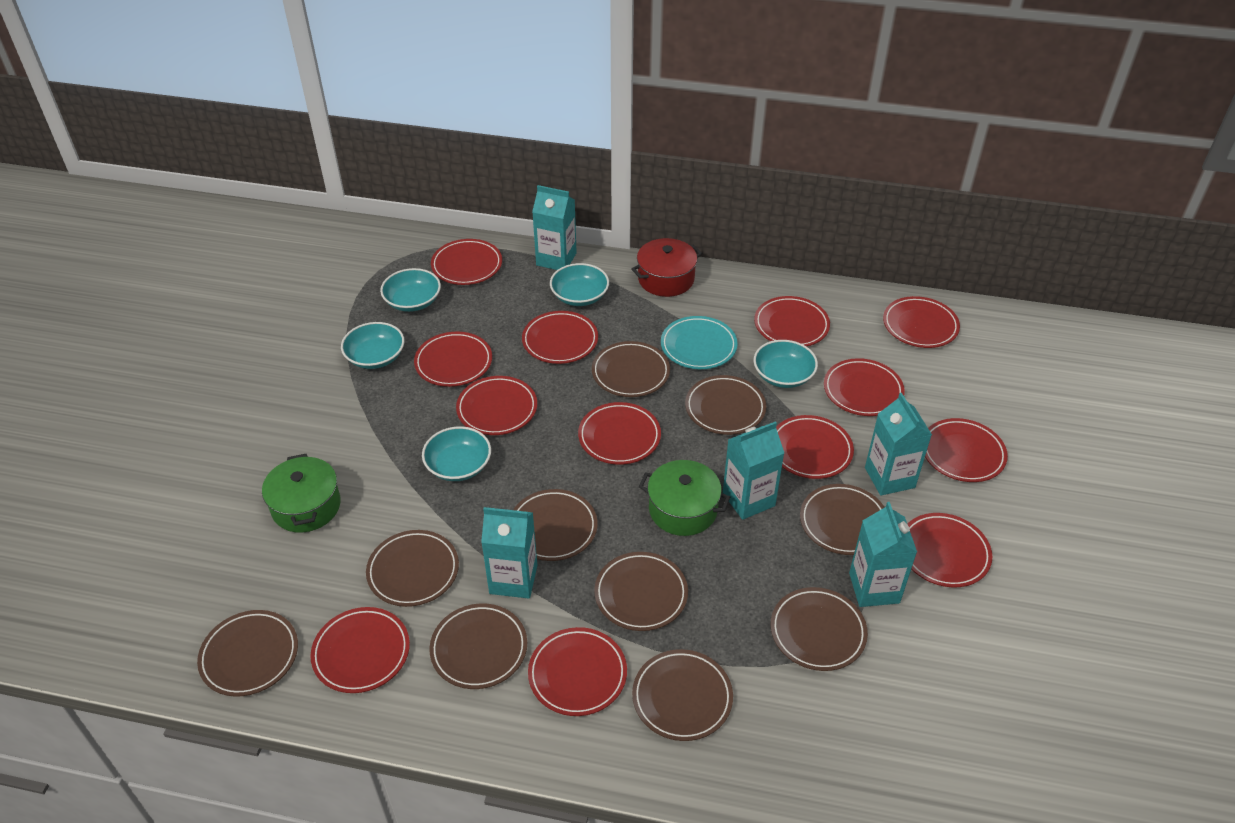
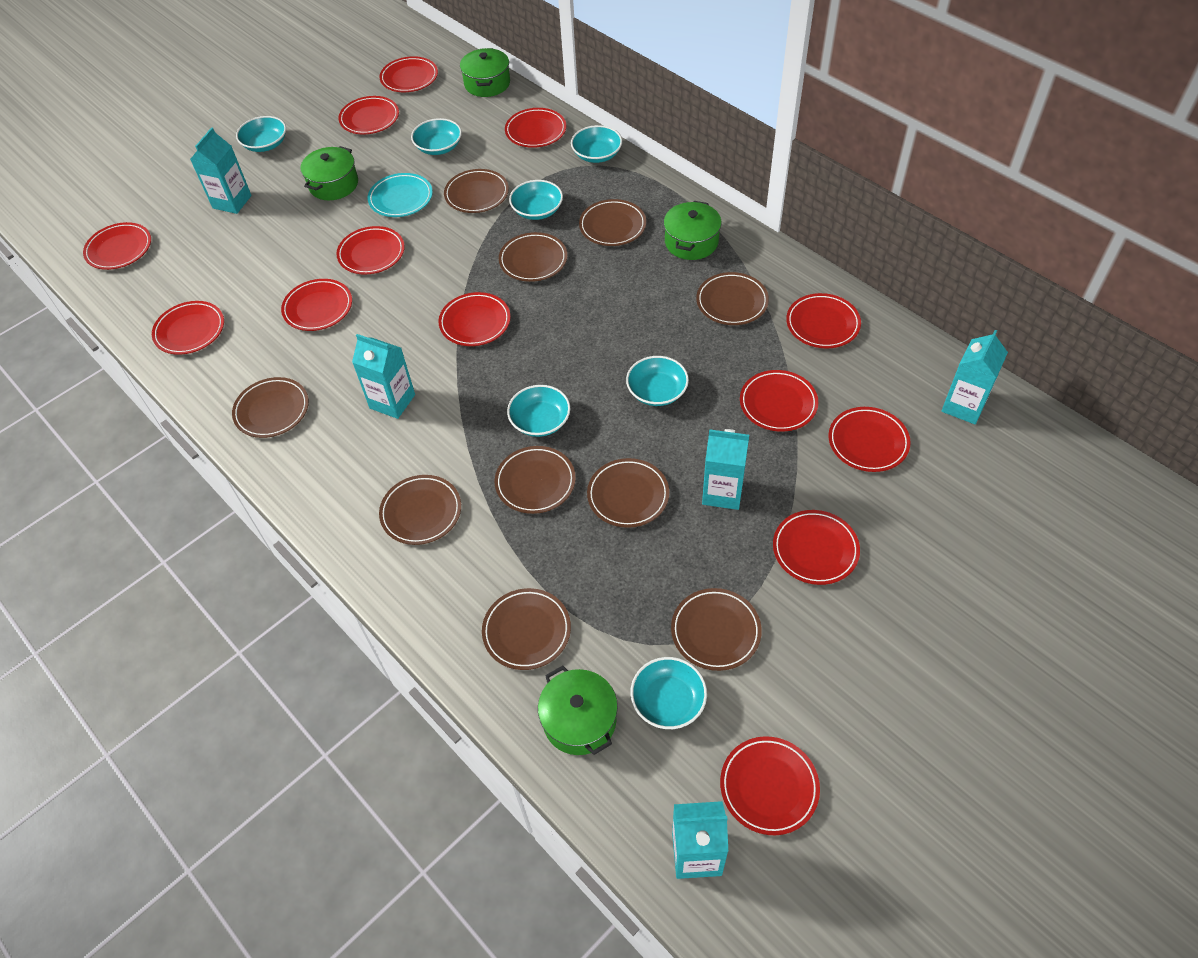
green pot: 2 -> 4
red pot: 1 -> 0
turquoise bowl: 5 -> 7

